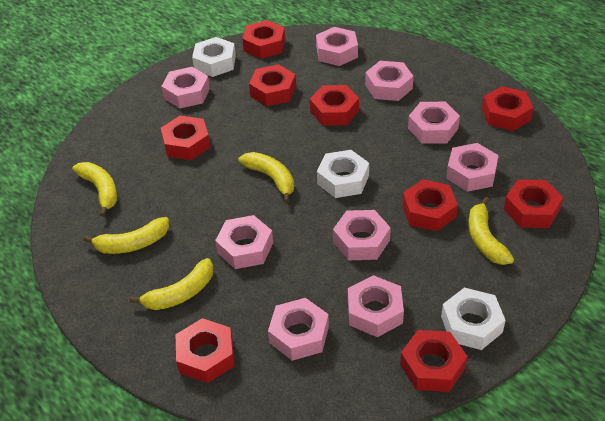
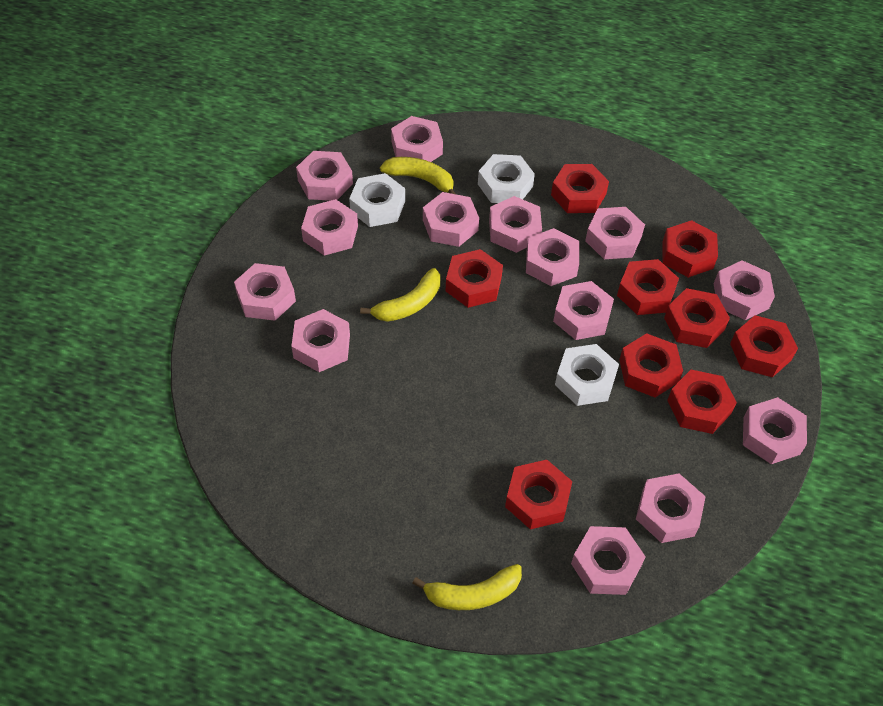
pink nut: 9 -> 14
yellow banana: 5 -> 3

